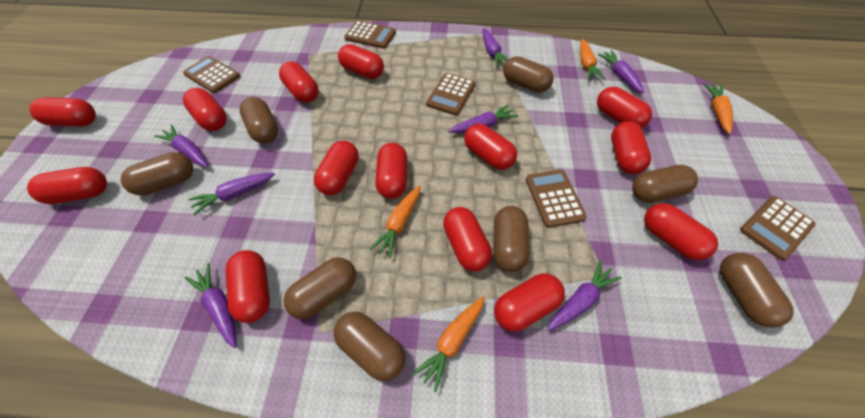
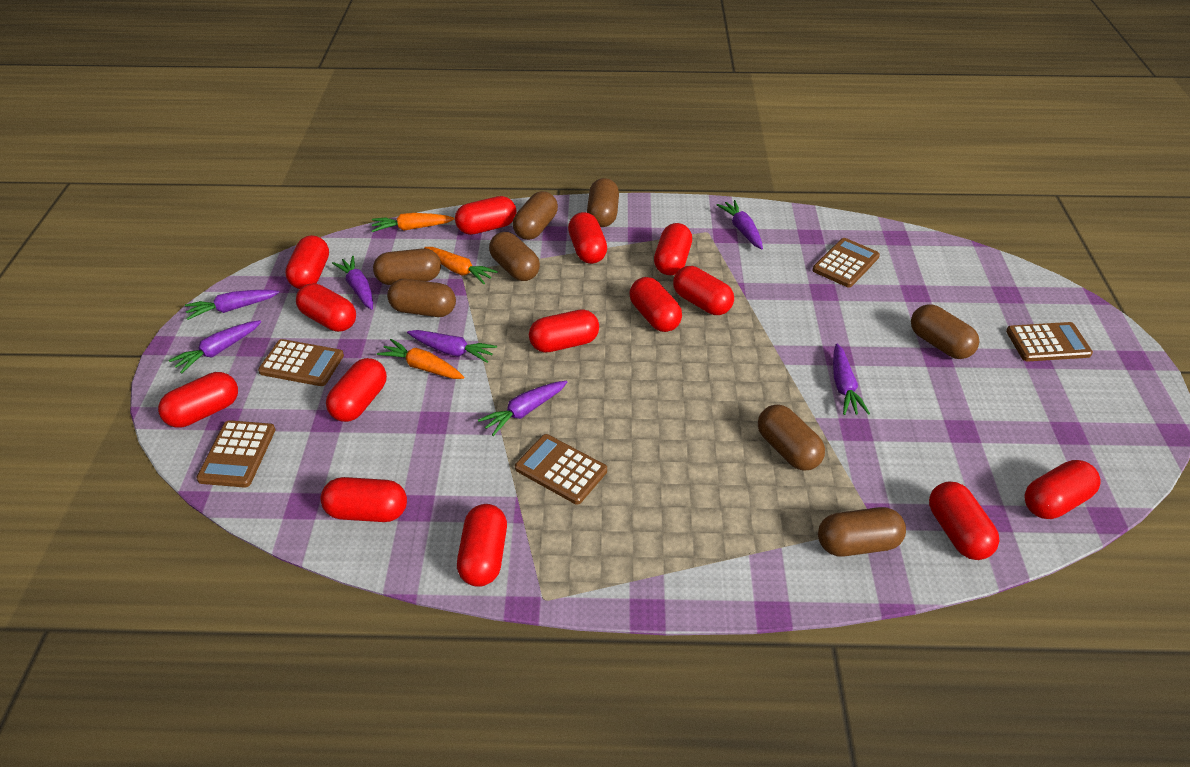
orange carrot: 4 -> 3

